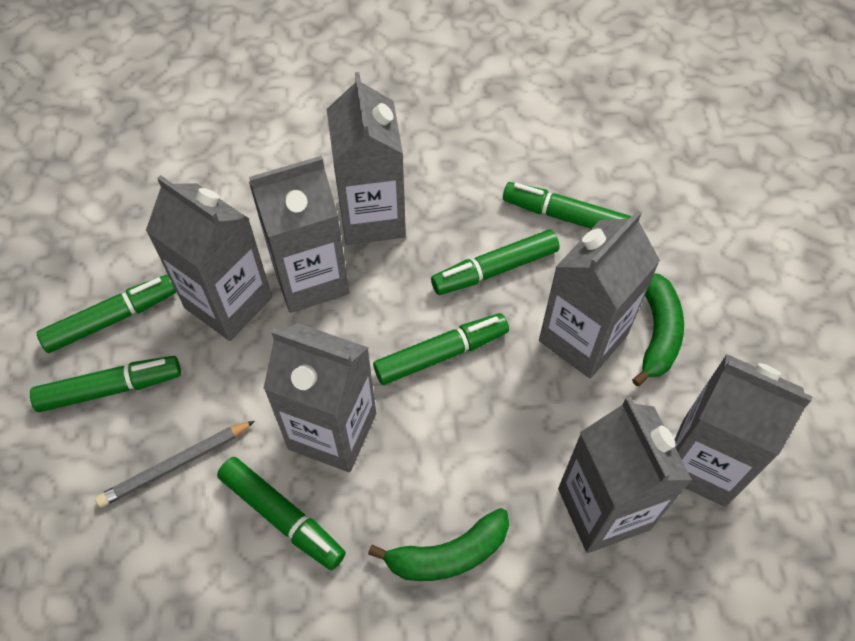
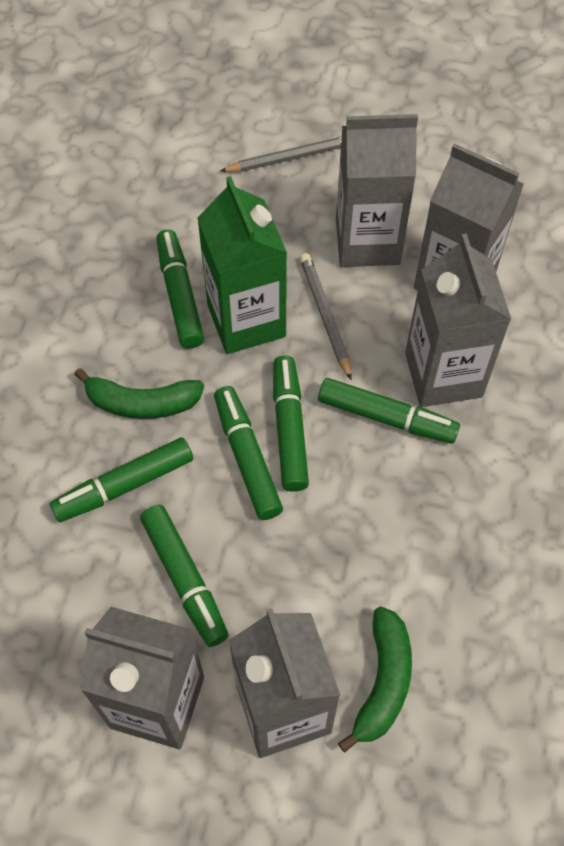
green carton: 0 -> 1
grey carton: 7 -> 5
grey pencil: 1 -> 2

